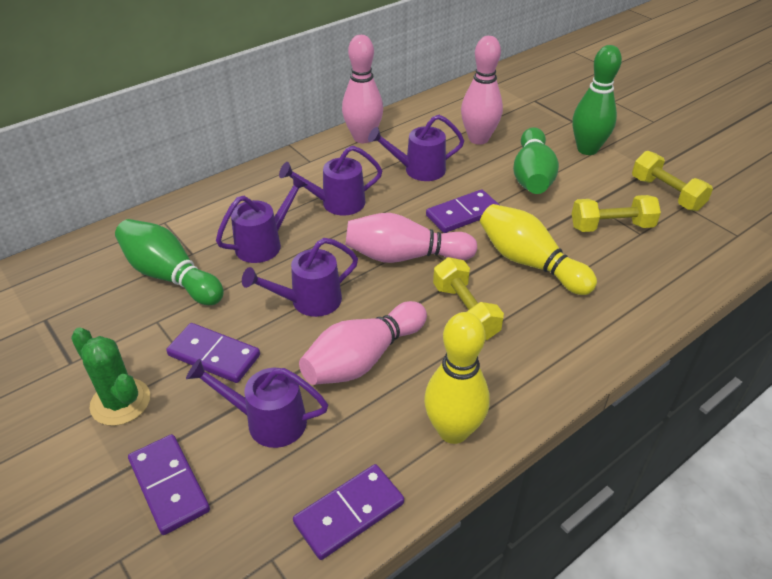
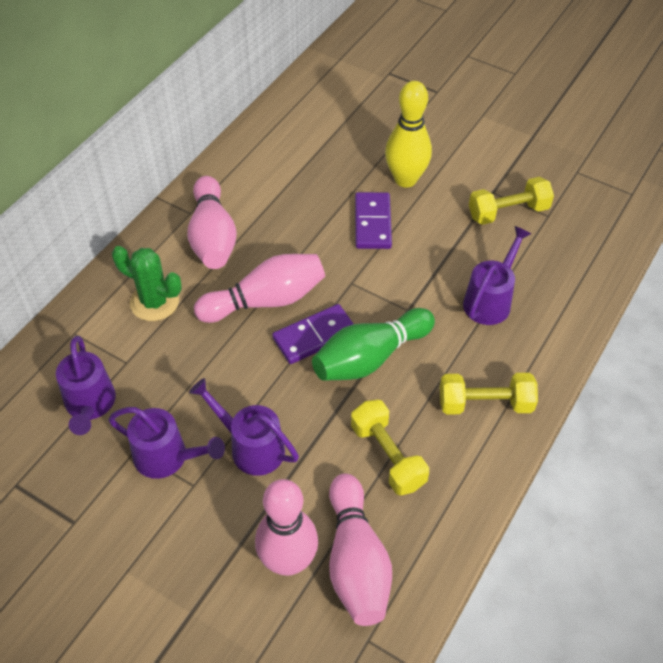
green bowling pin: 3 -> 1
purple domino: 4 -> 2
purple watering can: 5 -> 4
yellow bowling pin: 2 -> 1

